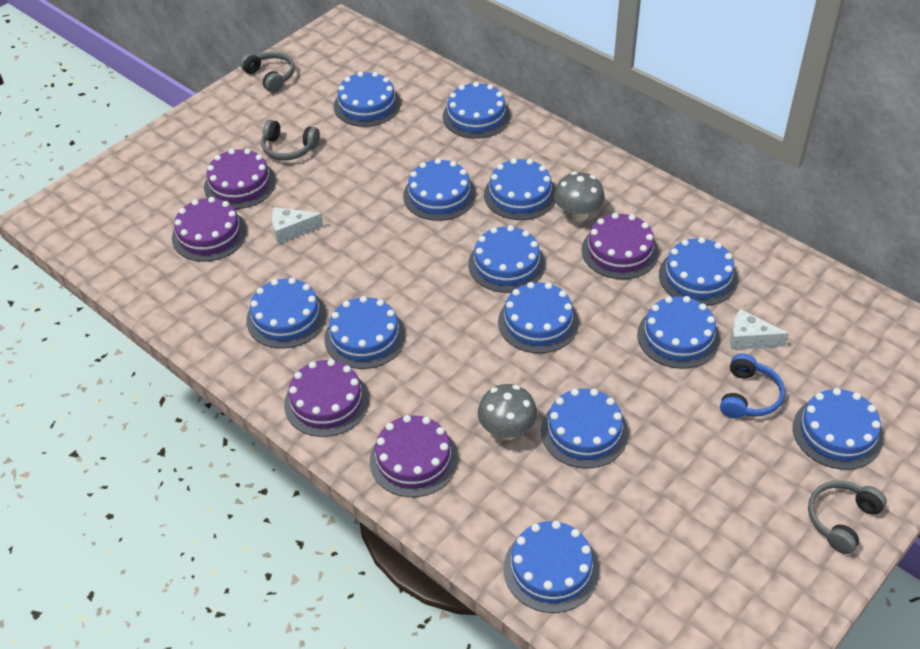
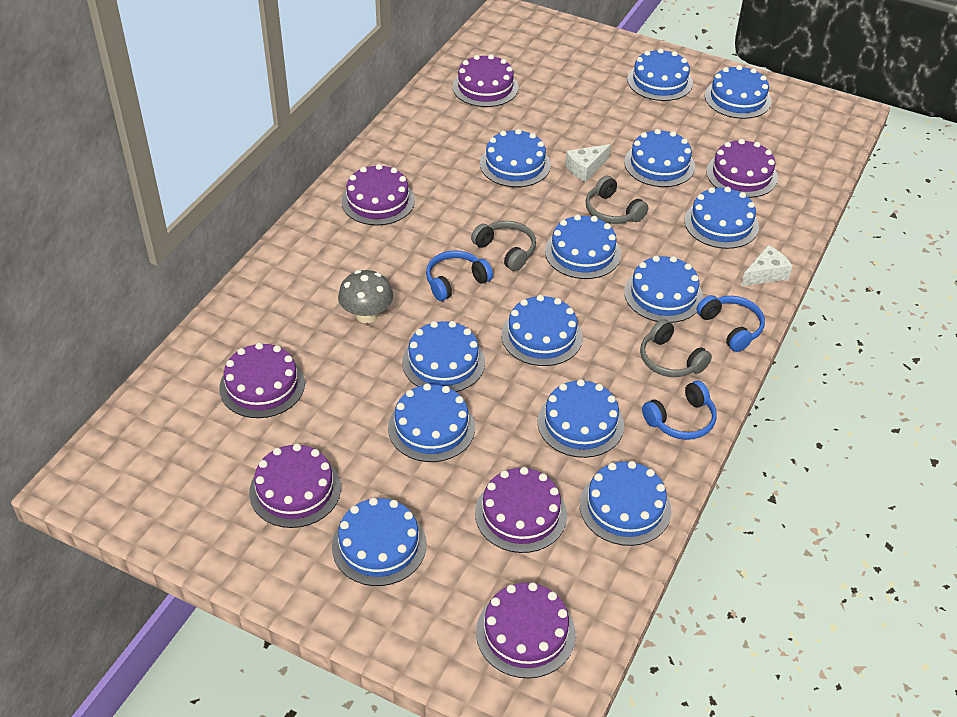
blue headphones: 1 -> 3
grey mushroom: 2 -> 1
purple cake: 5 -> 7

